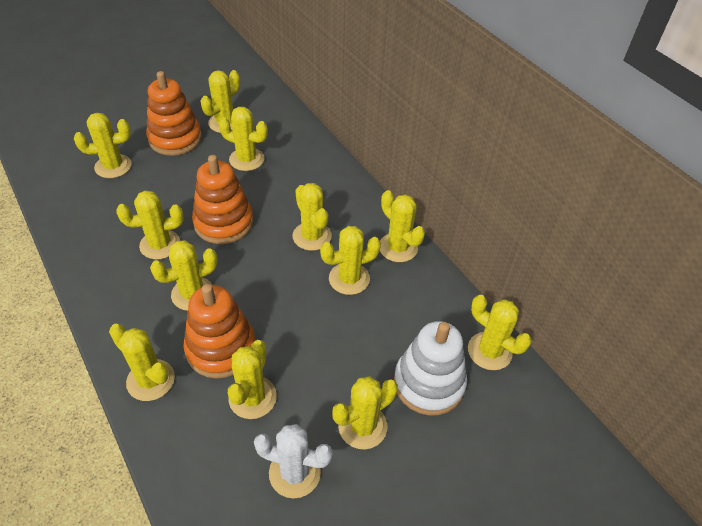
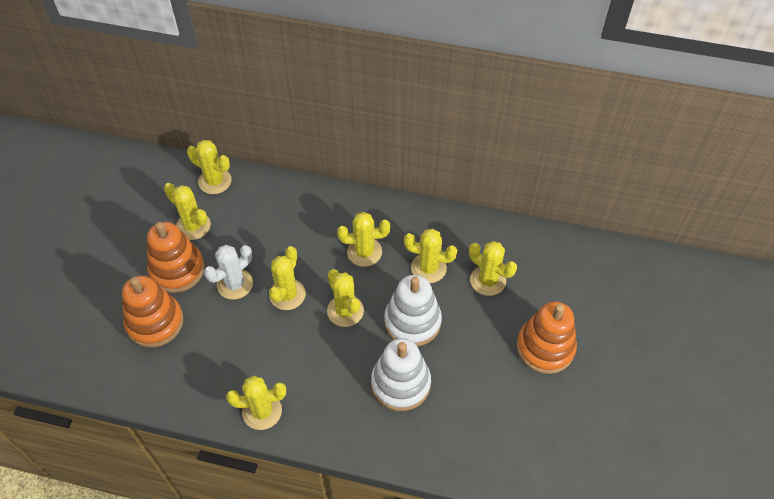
white stacking toy: 1 -> 2
yellow cactus: 12 -> 8

